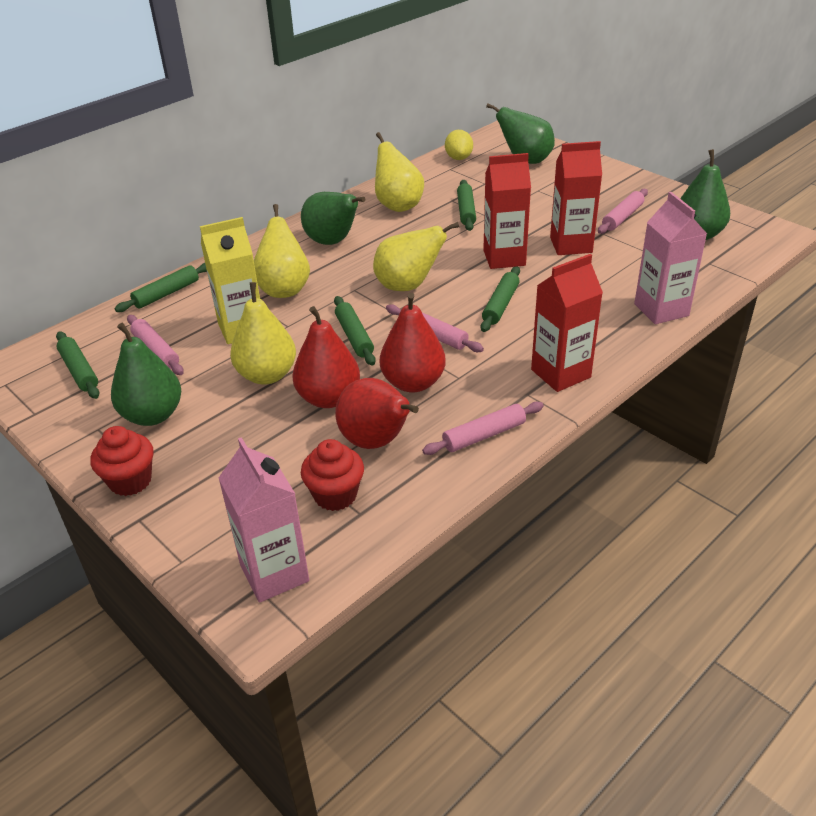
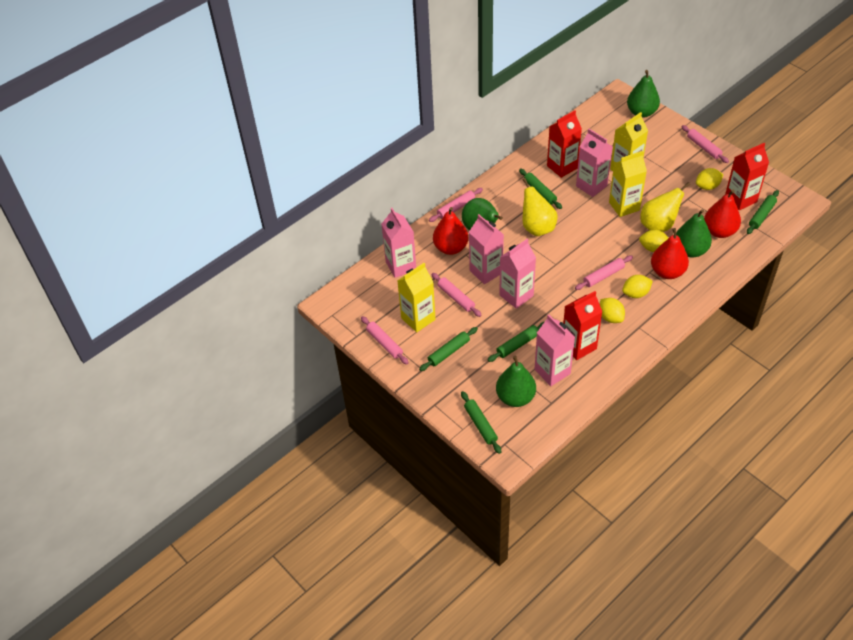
pink carton: 2 -> 5
pink rolling pin: 4 -> 5
red cupcake: 2 -> 0
yellow carton: 1 -> 3
yellow lemon: 1 -> 4
yellow pear: 4 -> 2

